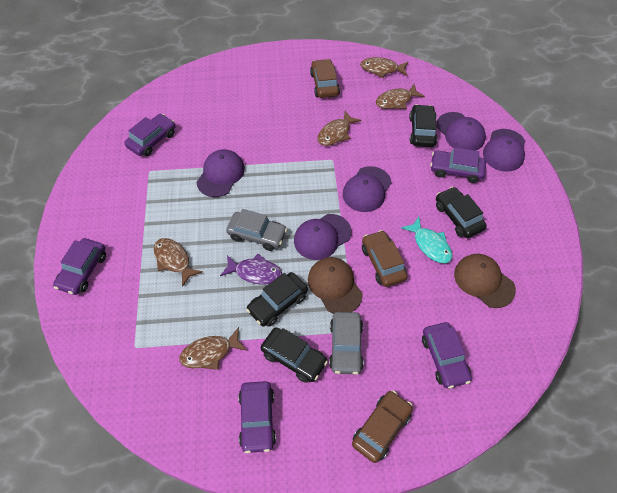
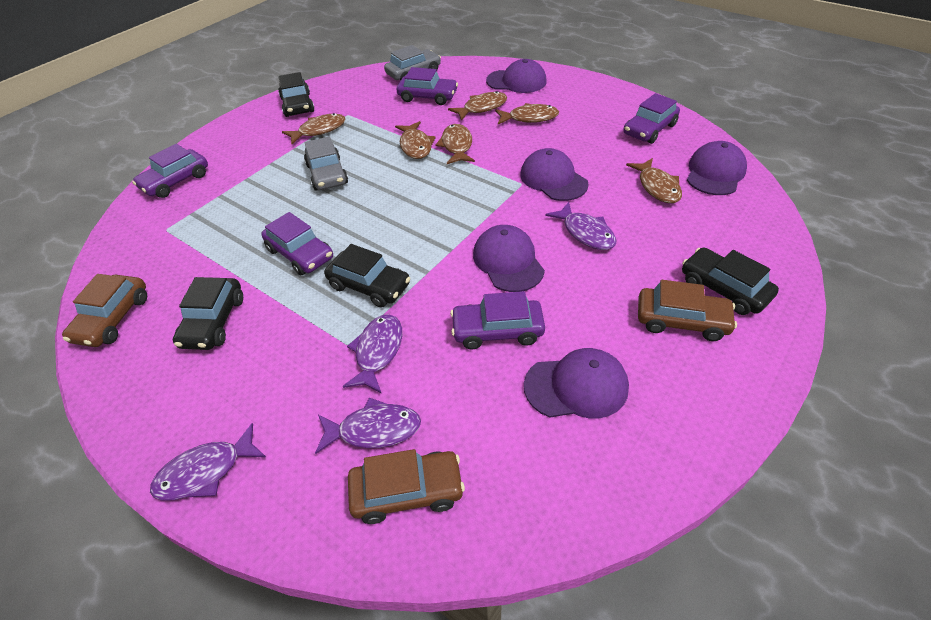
brown cap: 2 -> 0
brown fish: 5 -> 6
purple fish: 1 -> 4
turquoise fish: 1 -> 0

